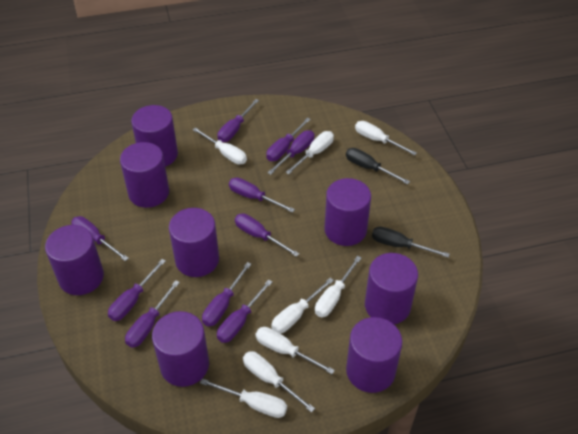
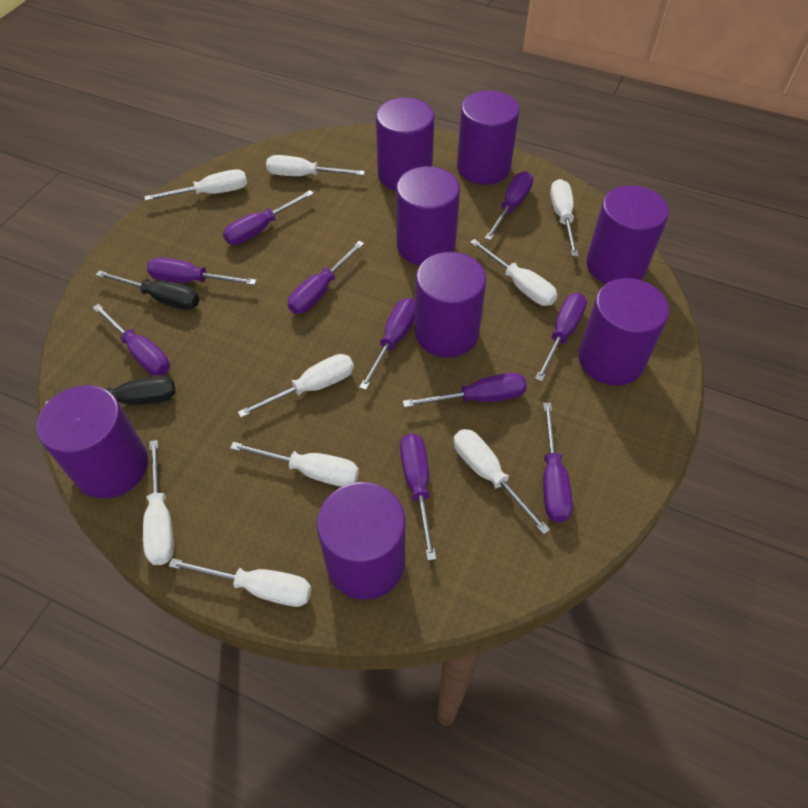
white screwdriver: 8 -> 9

